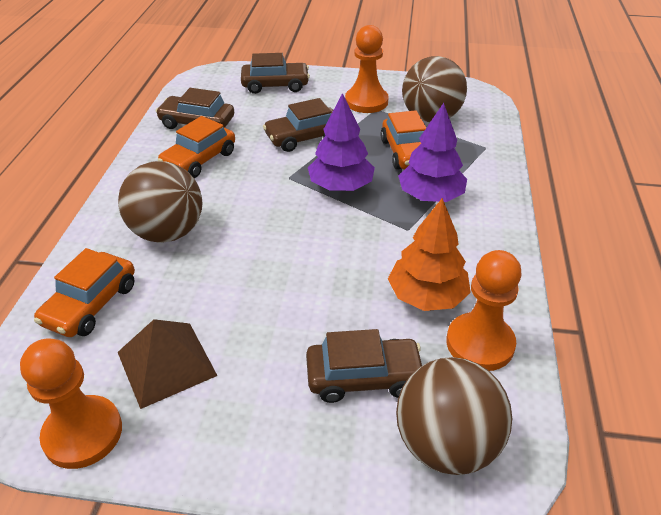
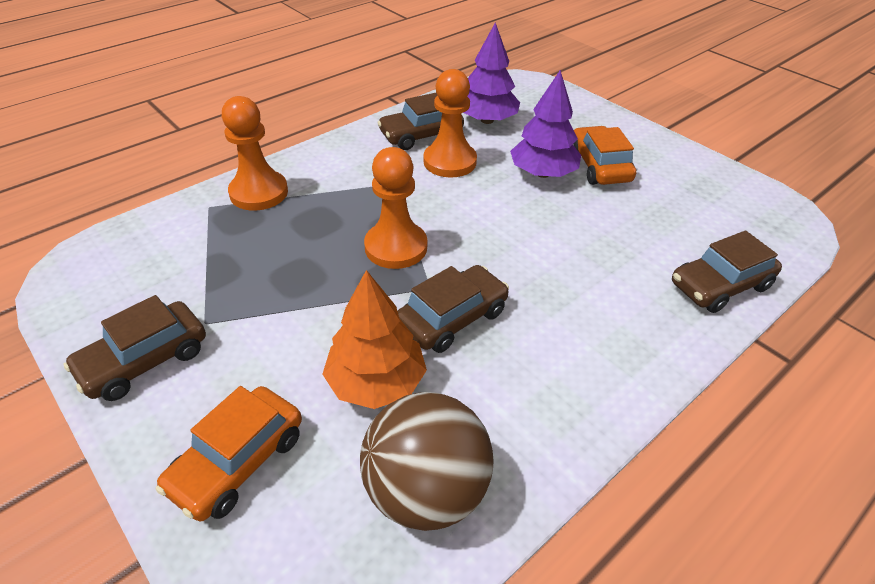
brown ball: 3 -> 1
brown pyramid: 1 -> 0
orange car: 3 -> 2

